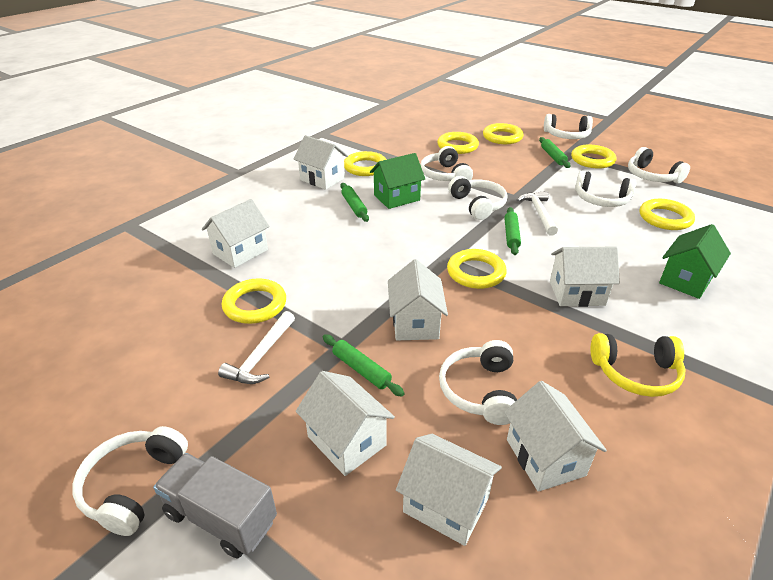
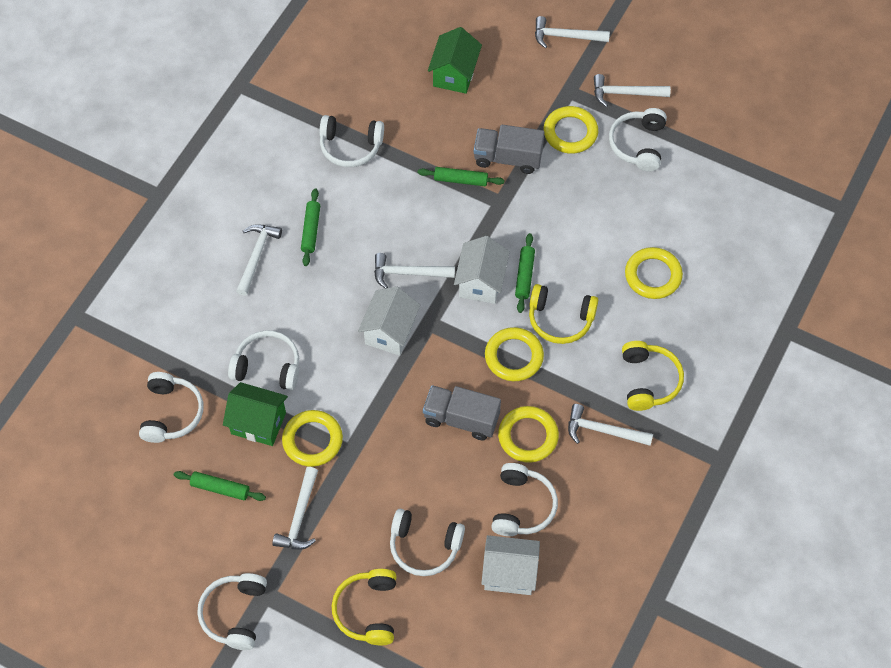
grey truck: 1 -> 2
white hammer: 2 -> 6
white house: 7 -> 3
yellow headphones: 1 -> 3
yellow ring: 7 -> 5

